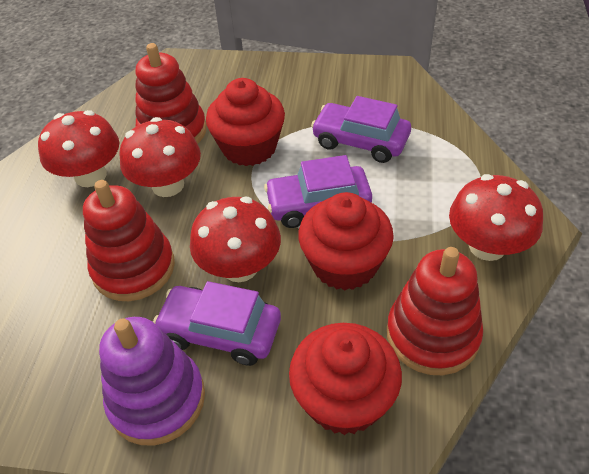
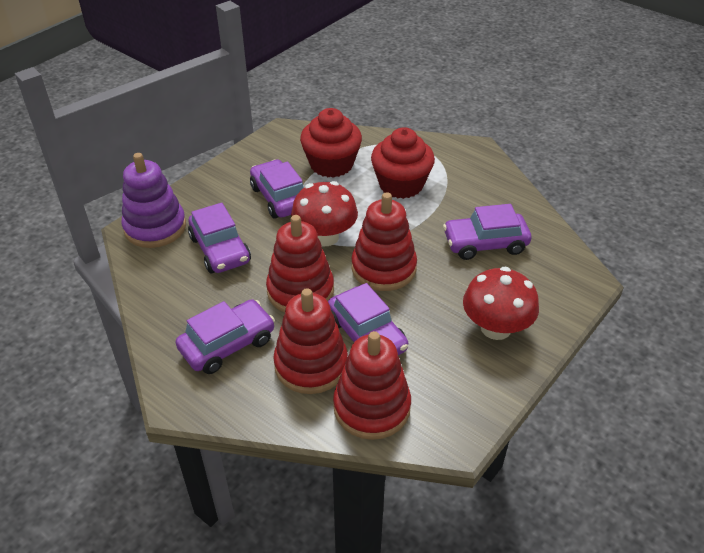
purple car: 3 -> 5
red cupcake: 3 -> 2
red mushroom: 4 -> 2
red stacking toy: 3 -> 4

